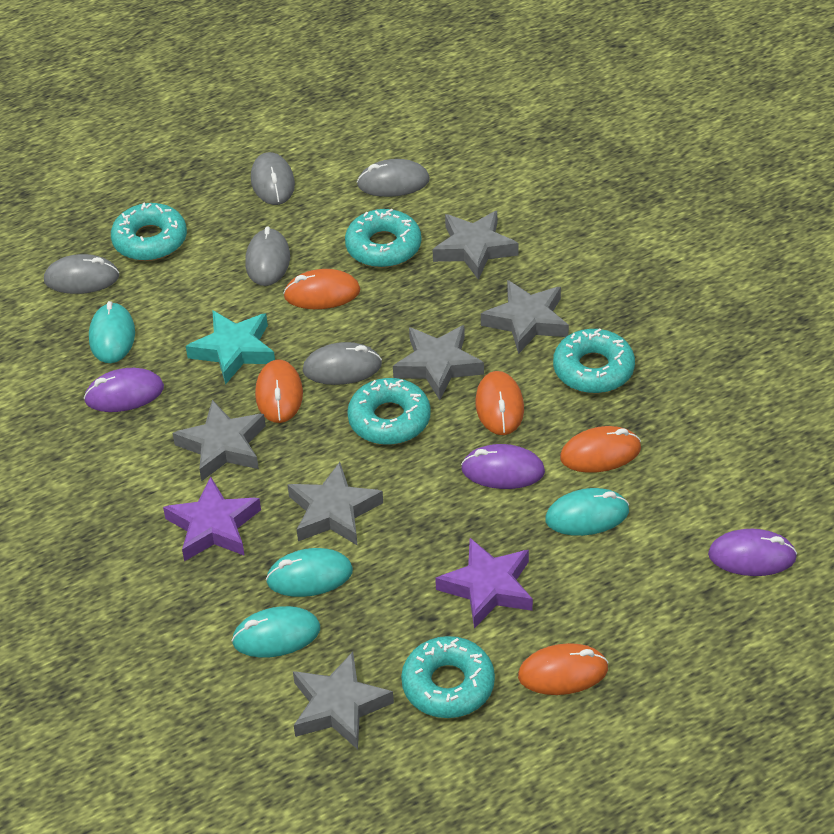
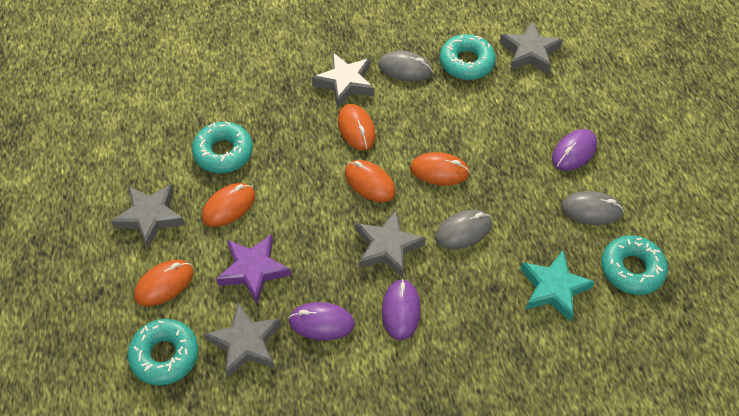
grey mouse: 5 -> 3
grey star: 6 -> 5
purple star: 2 -> 1
turquoise donut: 5 -> 4
turquoise mouse: 4 -> 0

